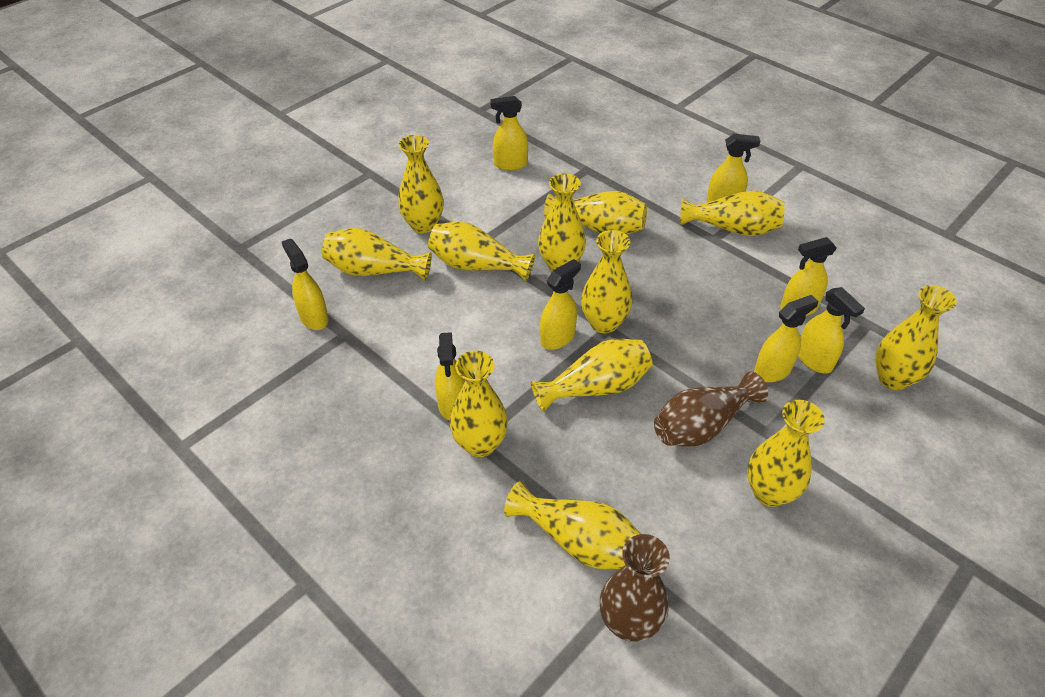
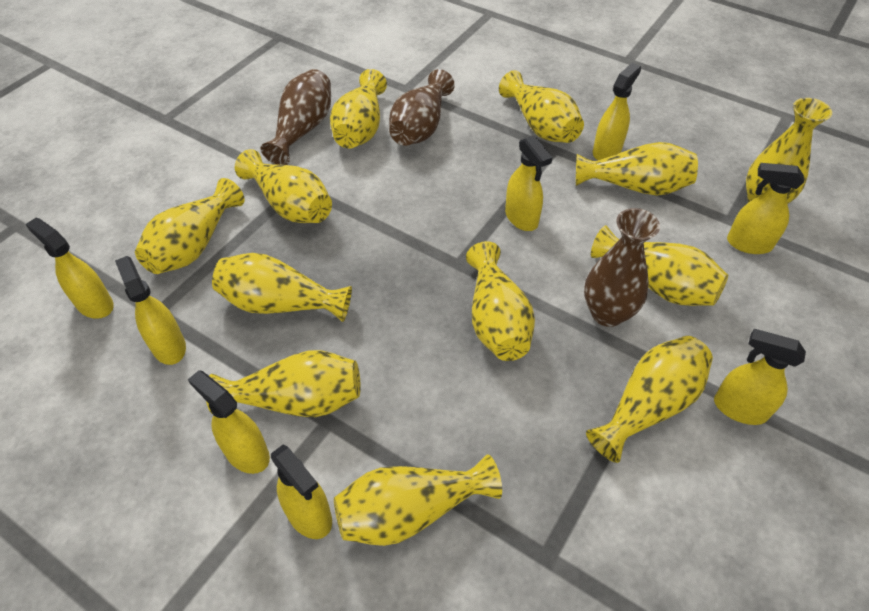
brown vase: 2 -> 3

